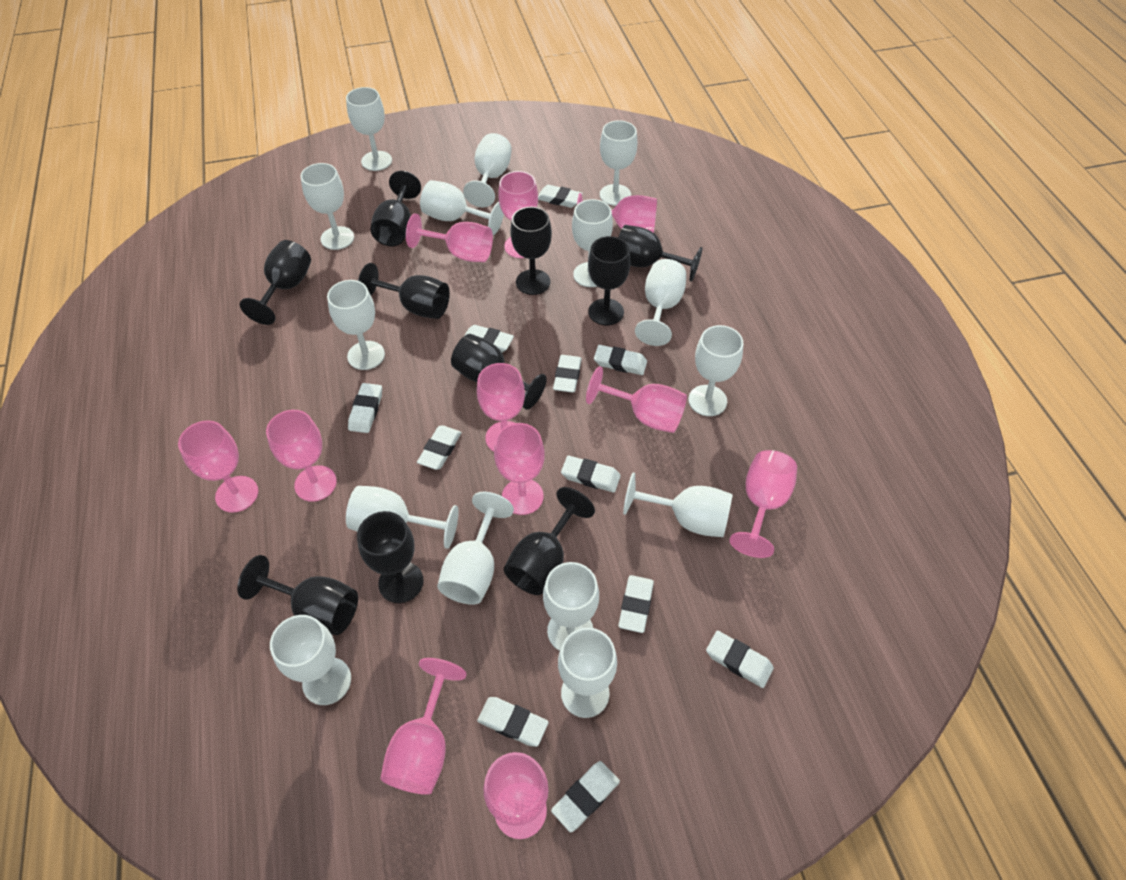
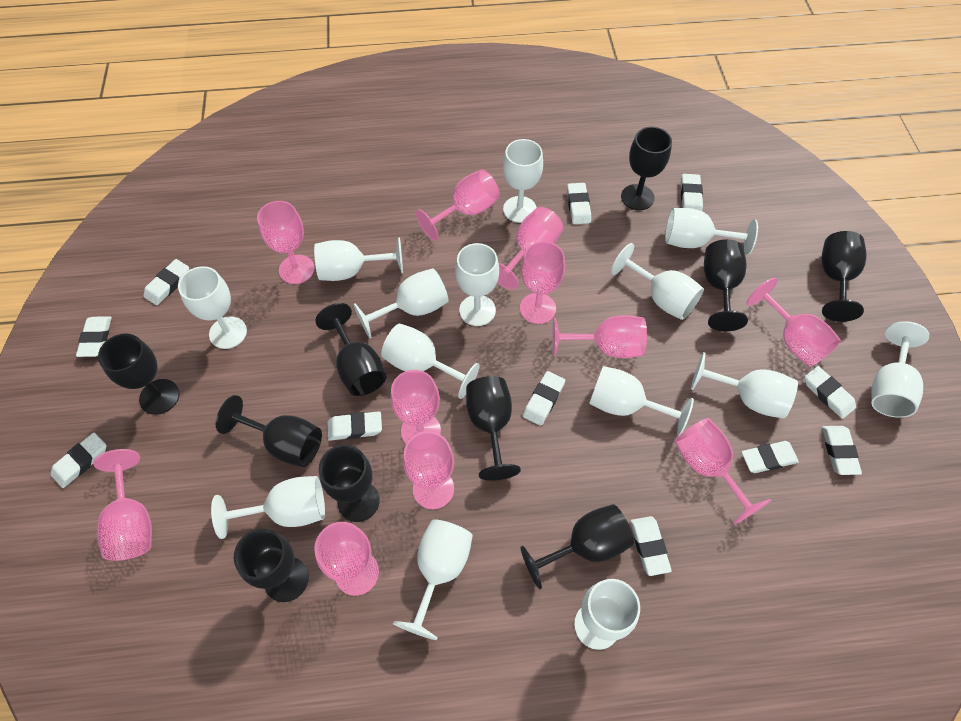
white goblet: 15 -> 14

